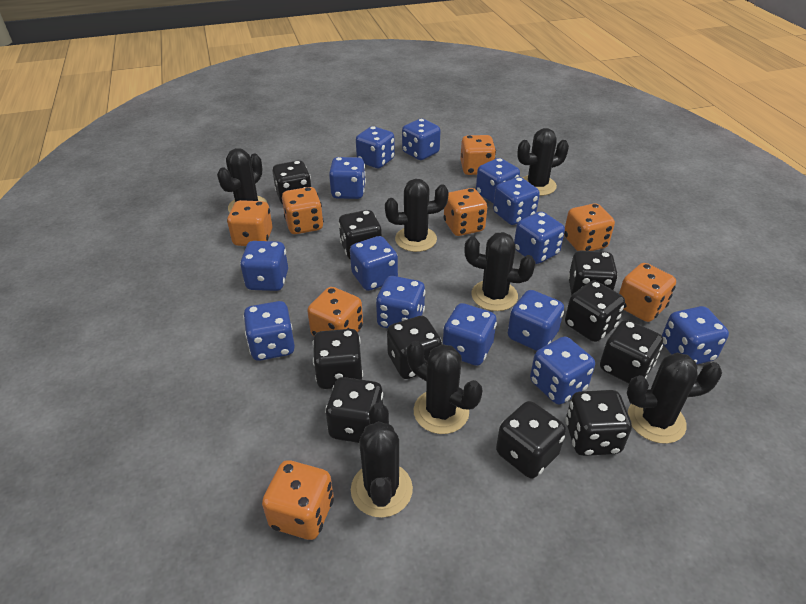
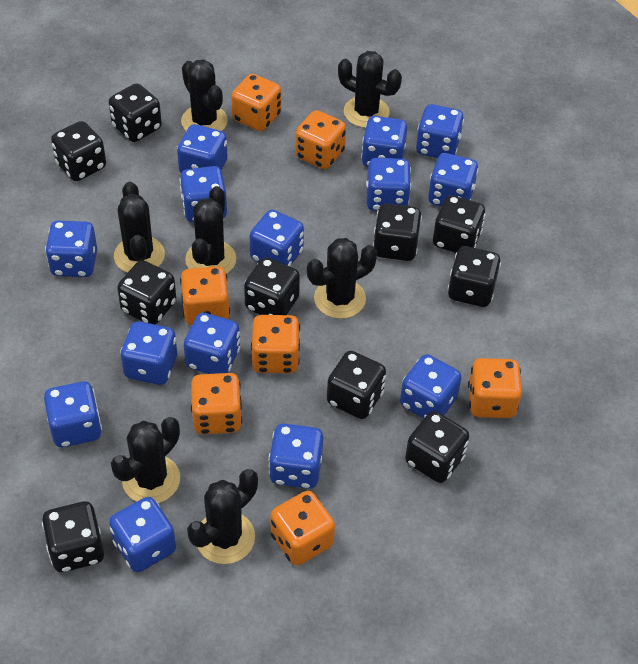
orange dice: 8 -> 7

